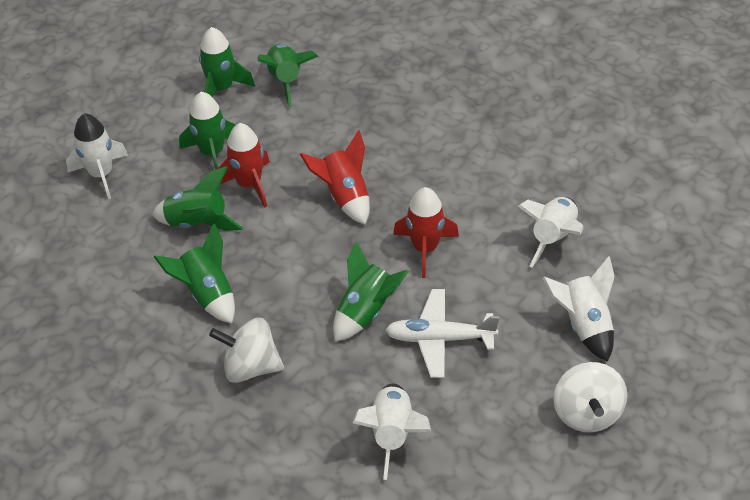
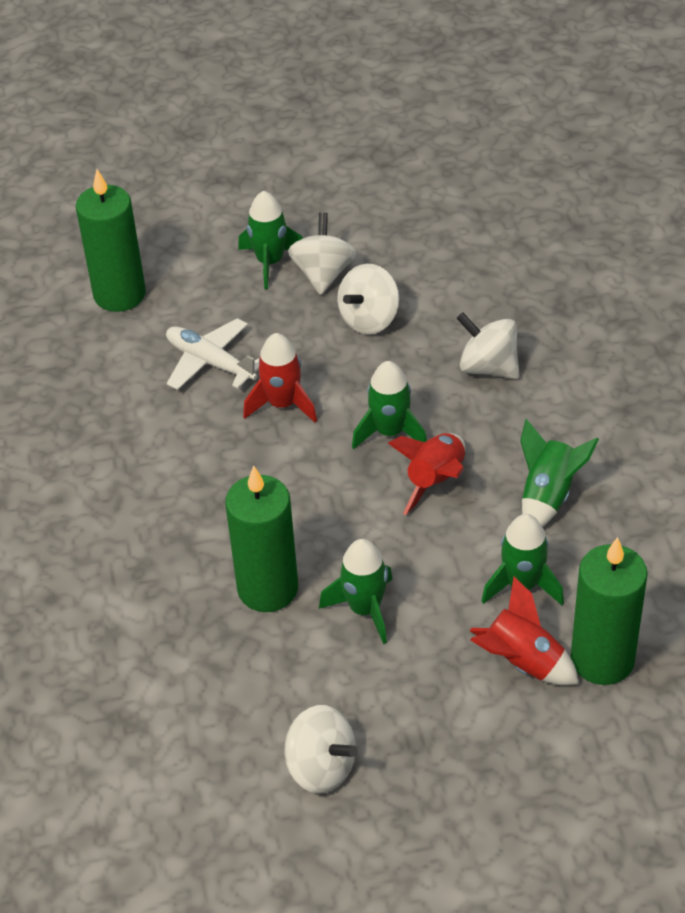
green candle: 0 -> 3
green rocket: 6 -> 5
white rocket: 4 -> 0
white spinning top: 2 -> 4

